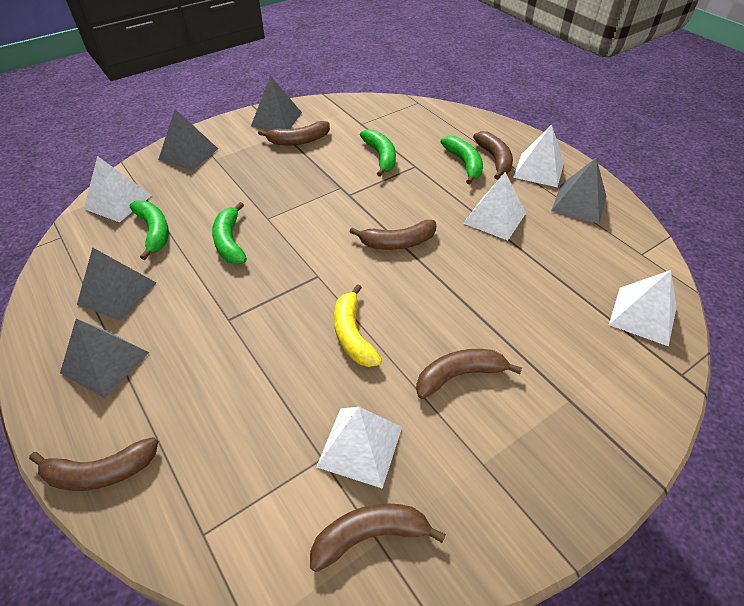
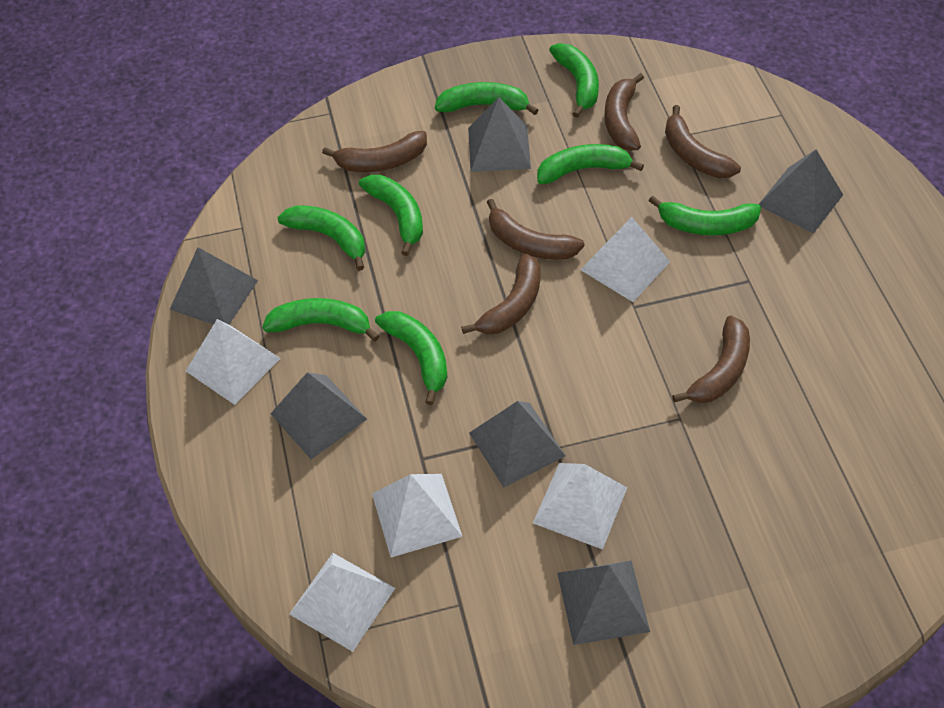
green banana: 4 -> 8
grey pyramid: 5 -> 6
yellow banana: 1 -> 0

